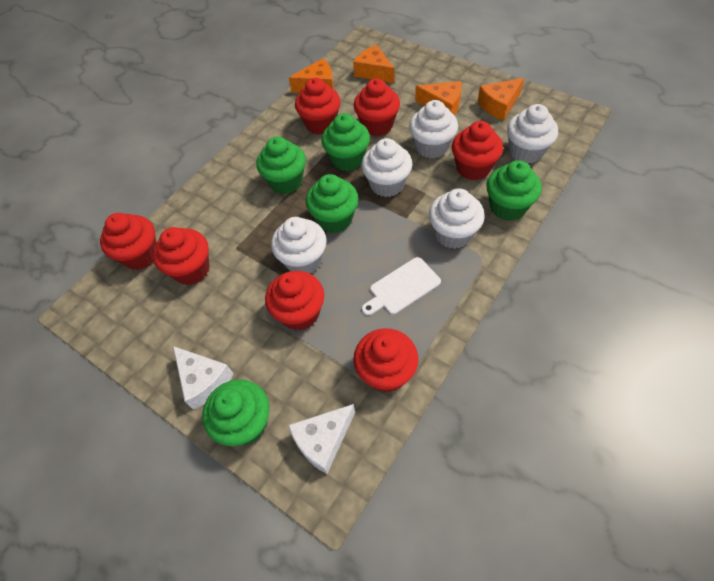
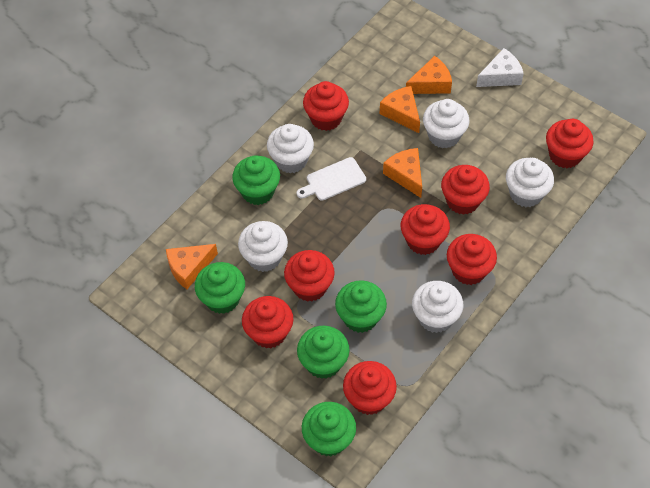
red cupcake: 7 -> 8
white cheese: 2 -> 1

